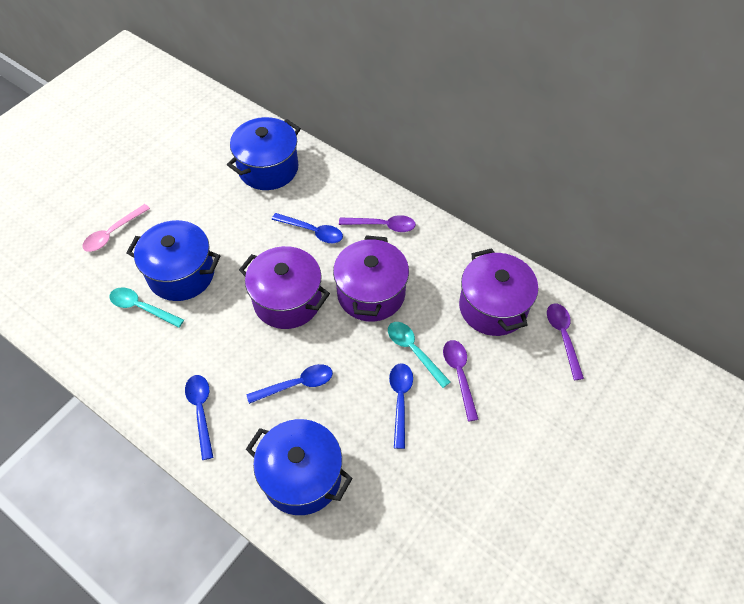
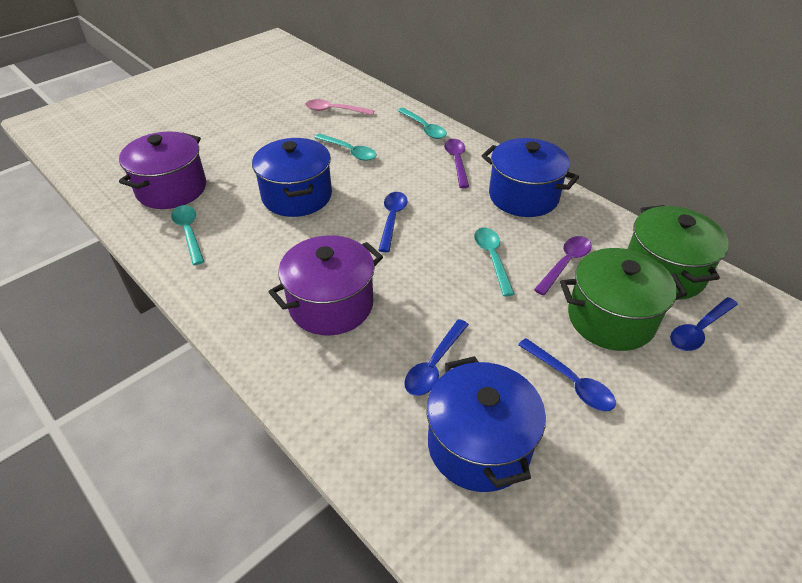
green pot: 0 -> 2
purple pot: 3 -> 2
purple spoon: 3 -> 2
turquoise spoon: 2 -> 4

